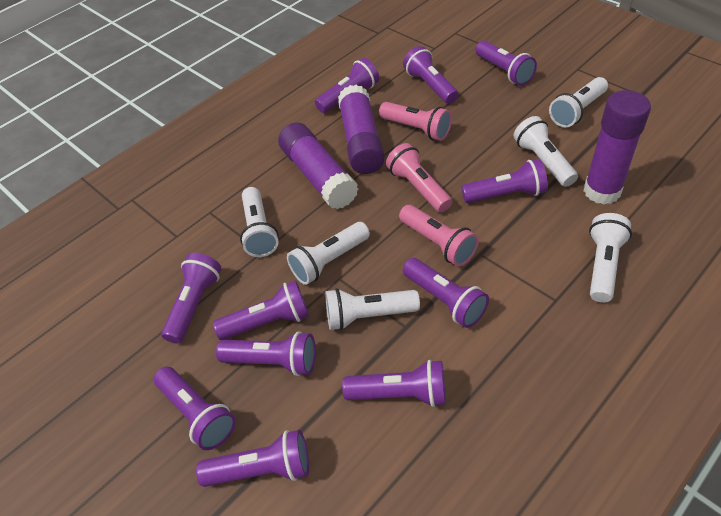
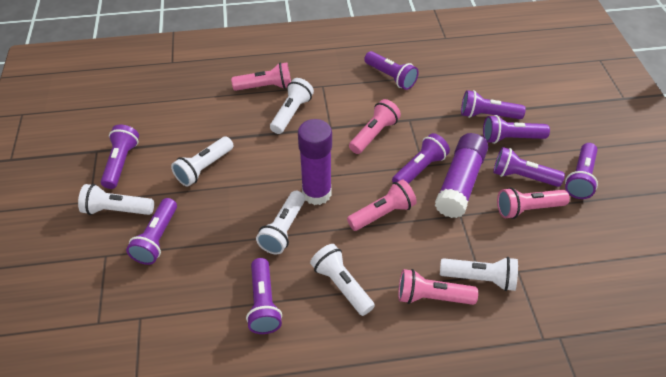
pink flashlight: 3 -> 5
purple flashlight: 11 -> 9
purple glue stick: 3 -> 2

